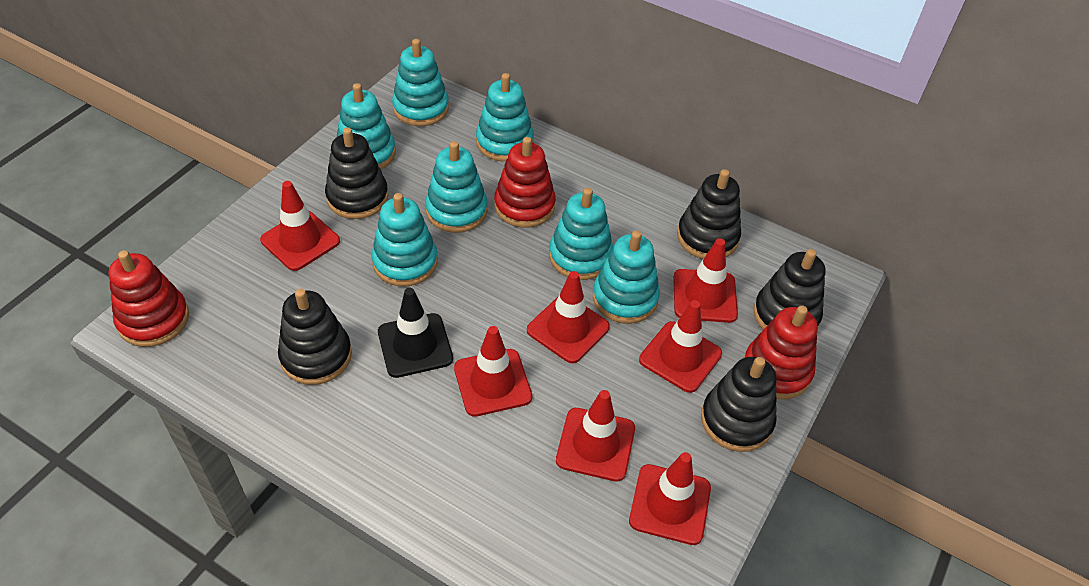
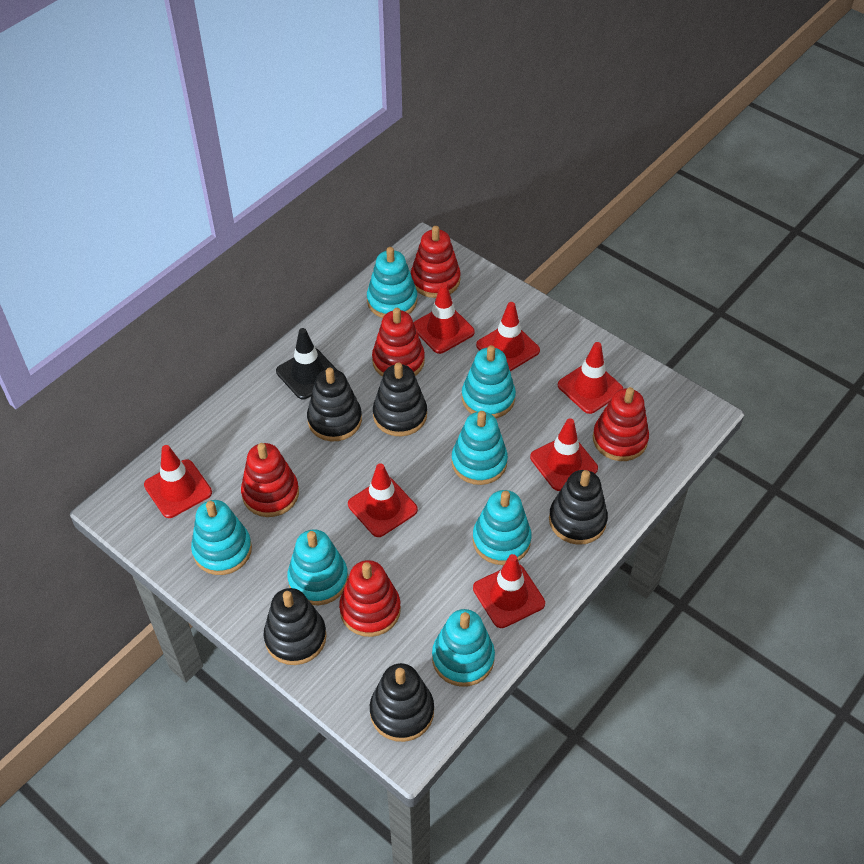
red stacking toy: 3 -> 5

